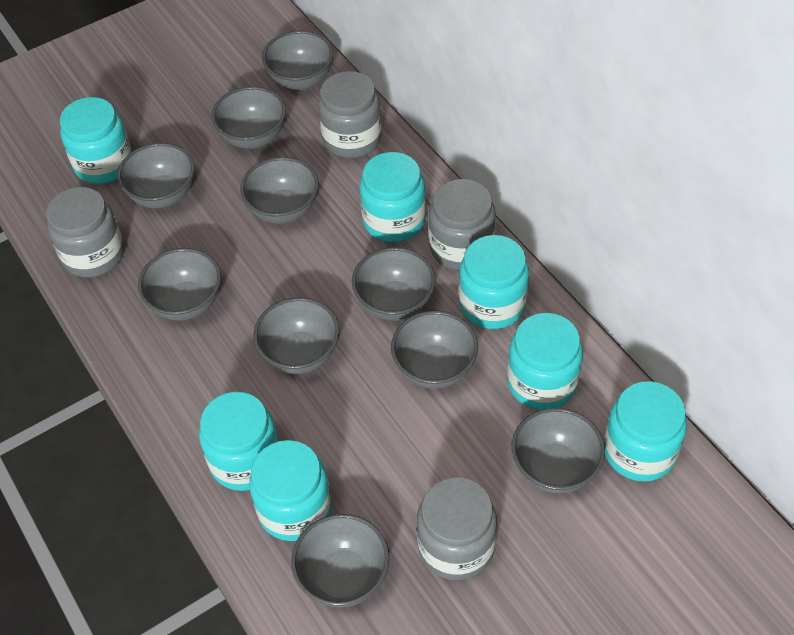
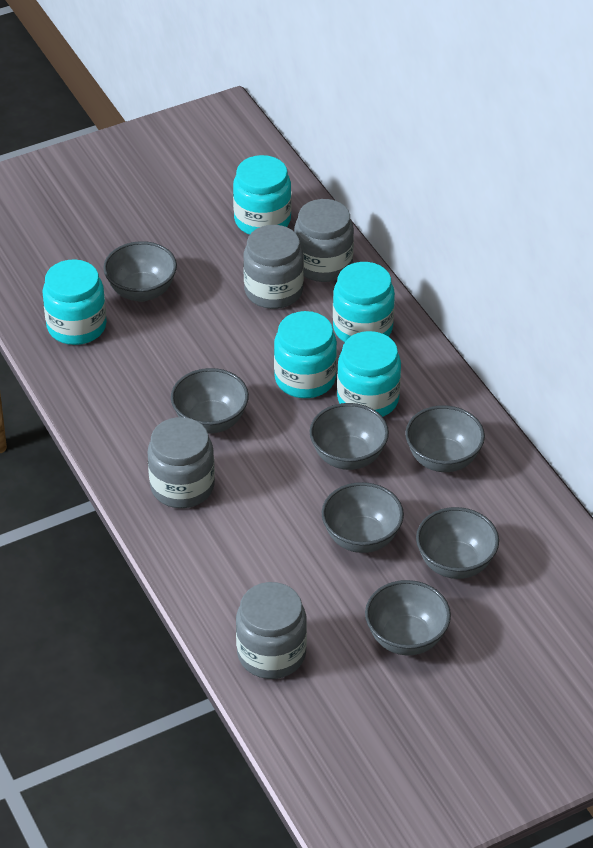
grey bowl: 10 -> 7
turquoise jar: 7 -> 5

